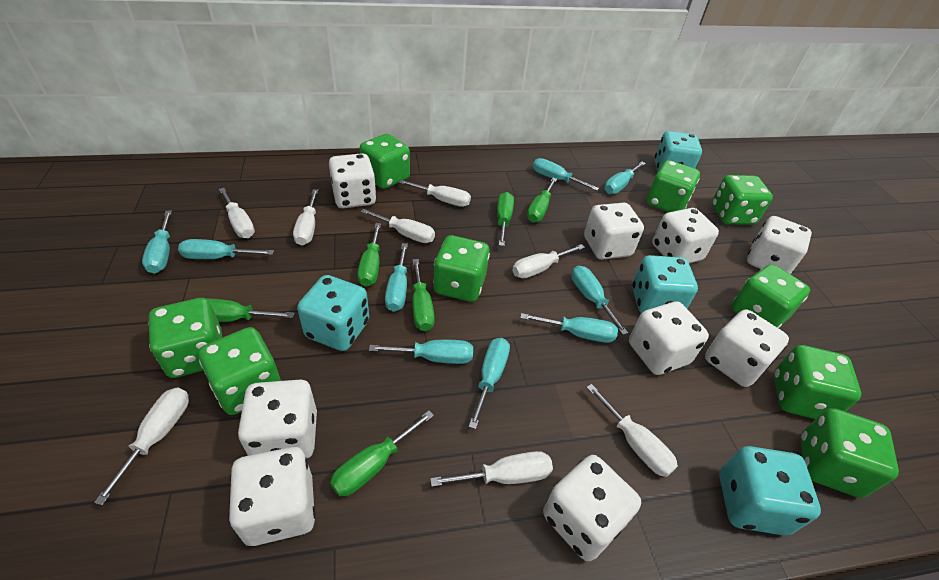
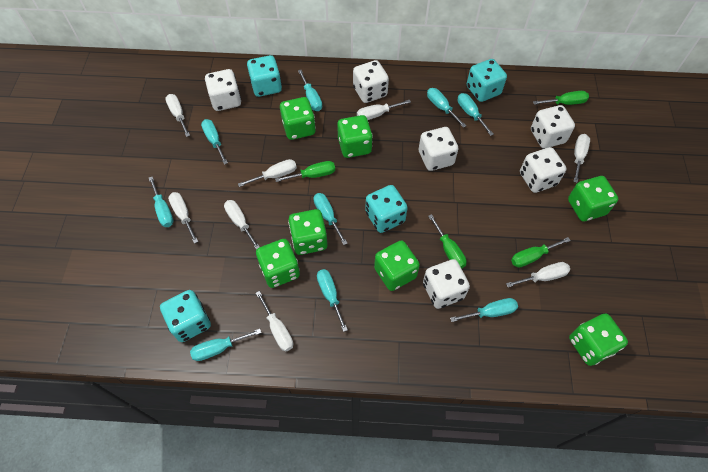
green dice: 9 -> 7
green screwdriver: 6 -> 4
white dice: 9 -> 6

